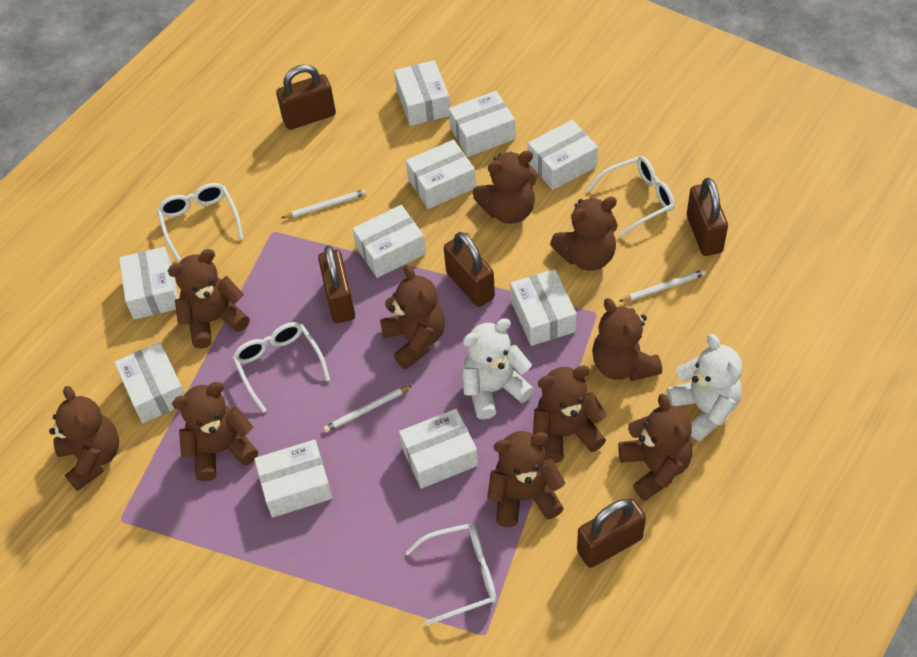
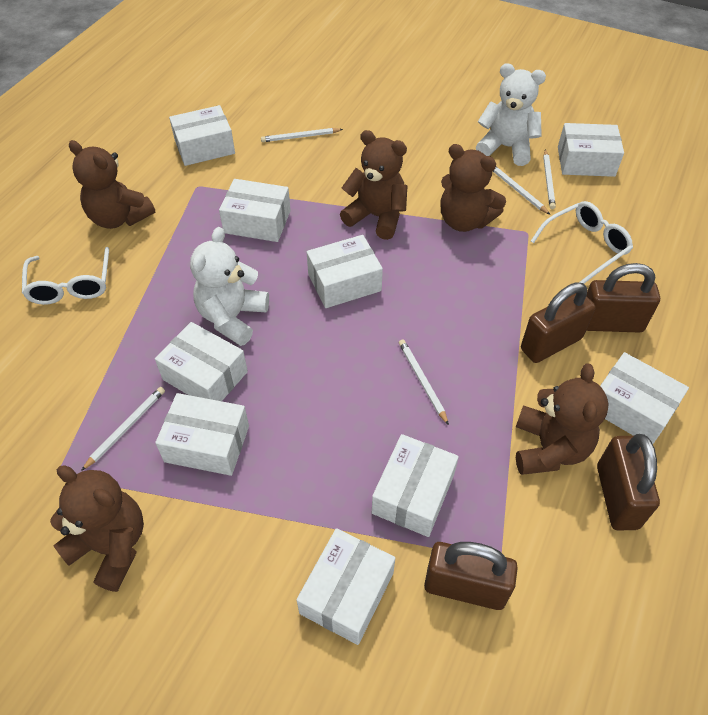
brown padlock: 5 -> 4
brown teddy bear: 10 -> 5
white box: 10 -> 9
white glasses: 4 -> 2
white pencil: 3 -> 5

